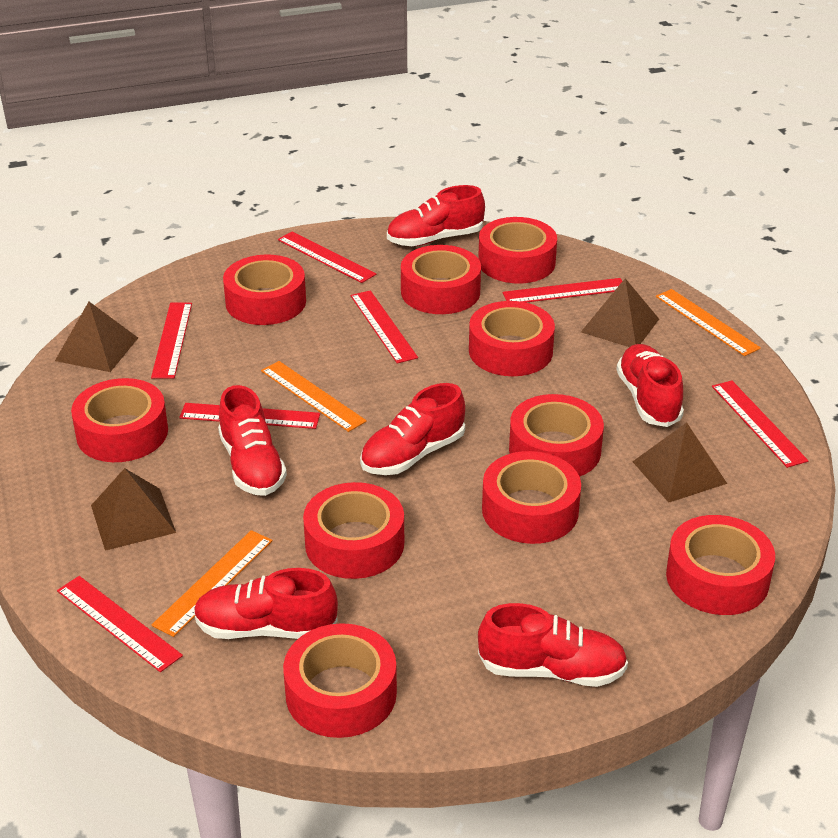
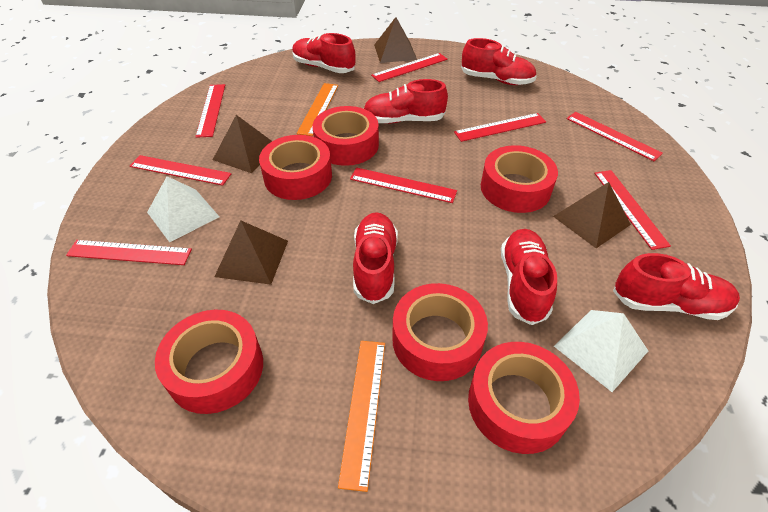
orange ruler: 3 -> 2
red ruler: 7 -> 8
red tape: 10 -> 6
white pyramid: 0 -> 2

